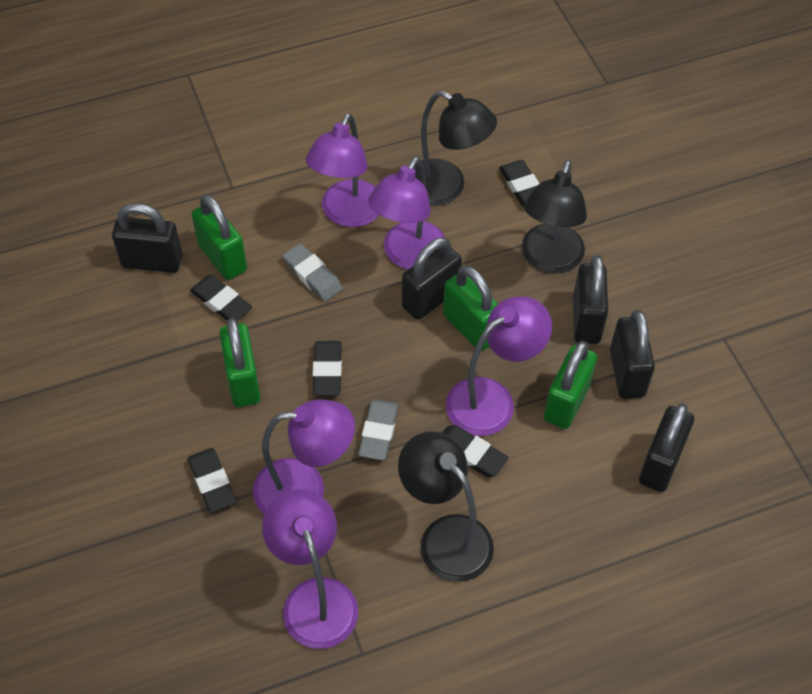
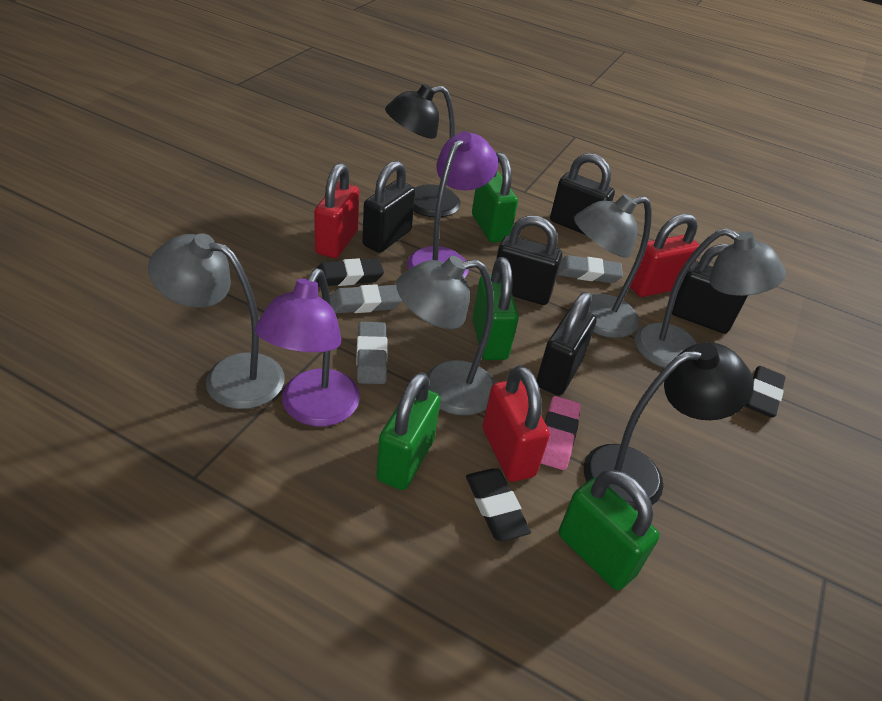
black eraser: 5 -> 3
black lamp: 3 -> 2
grey eraser: 2 -> 3
grey lamp: 0 -> 4
pink eraser: 0 -> 1
purple lamp: 5 -> 2
red padlock: 0 -> 3

